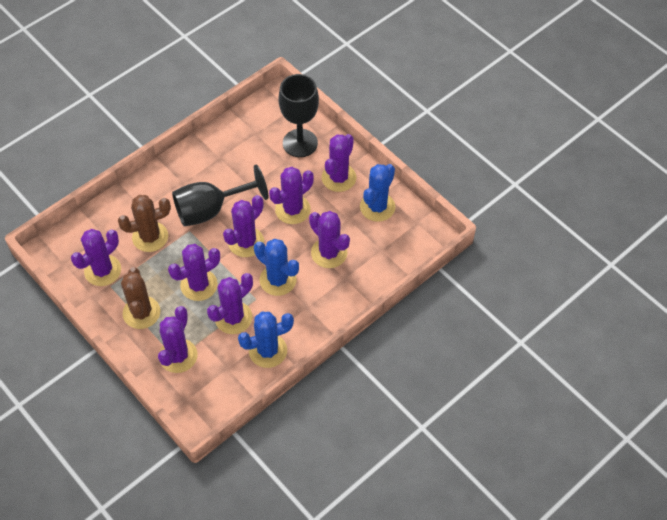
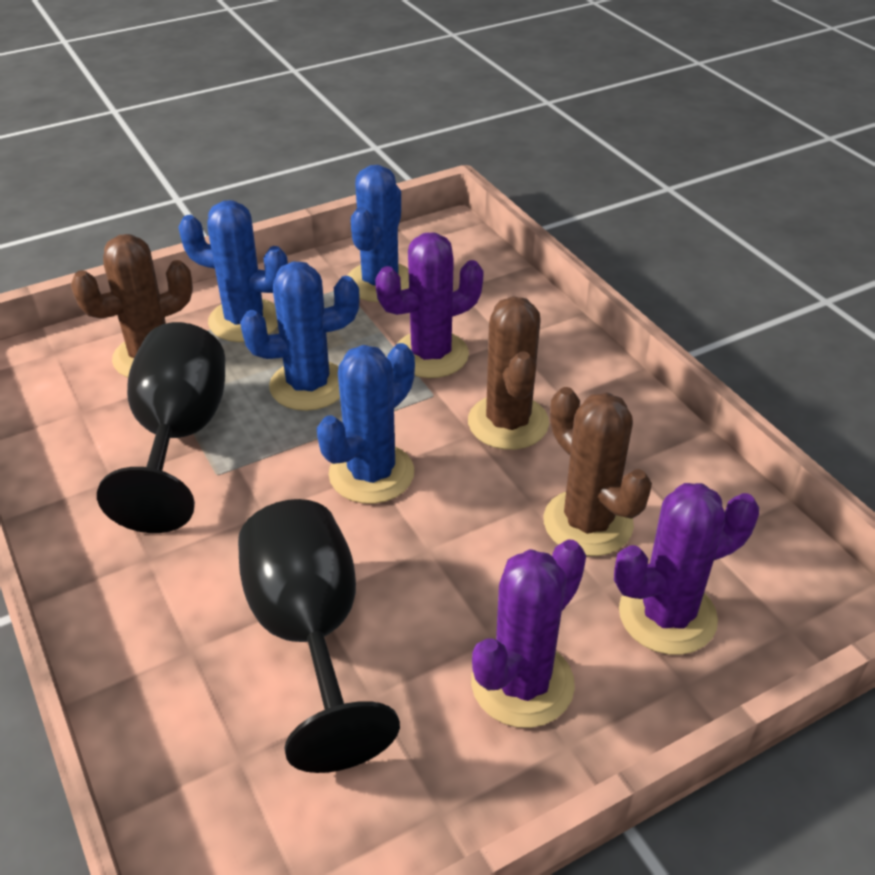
blue cactus: 3 -> 4
brown cactus: 2 -> 3
purple cactus: 8 -> 3

